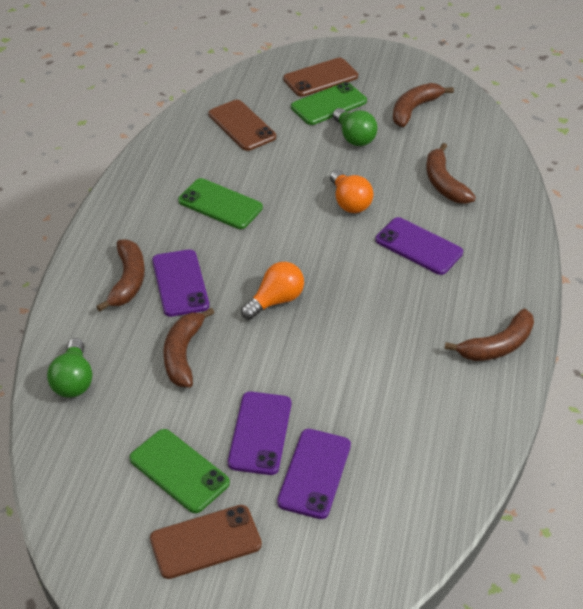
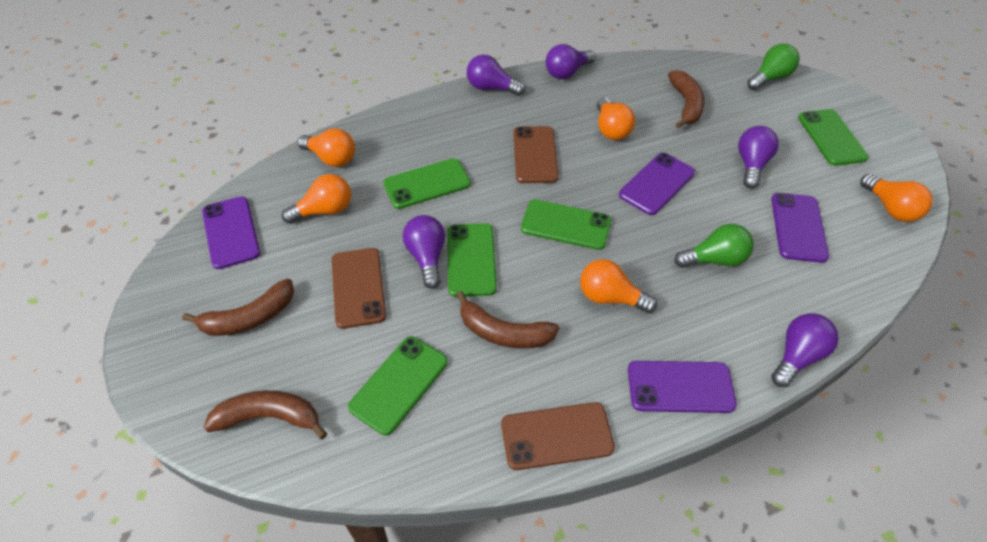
brown banana: 5 -> 4
green phone: 3 -> 5
orange light bulb: 2 -> 5
purple light bulb: 0 -> 5

